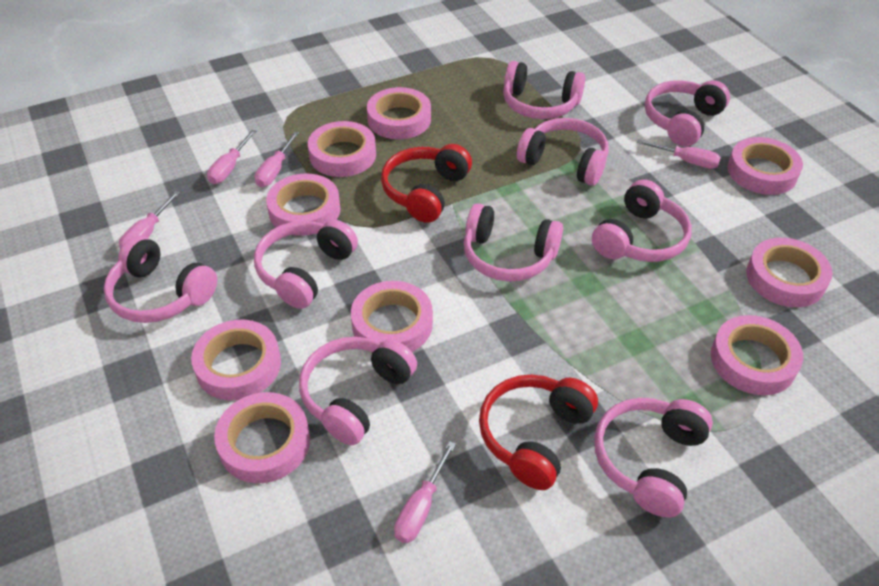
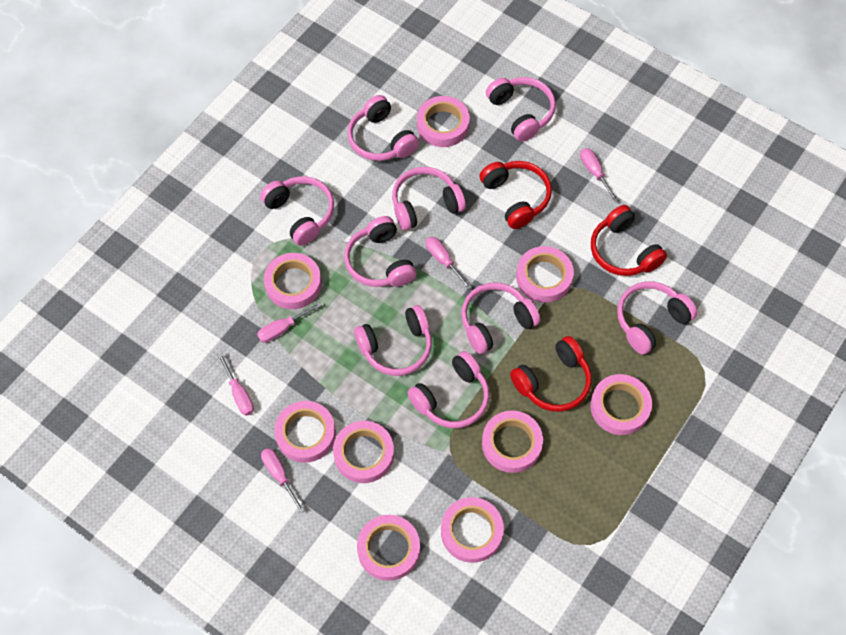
red headphones: 2 -> 3

